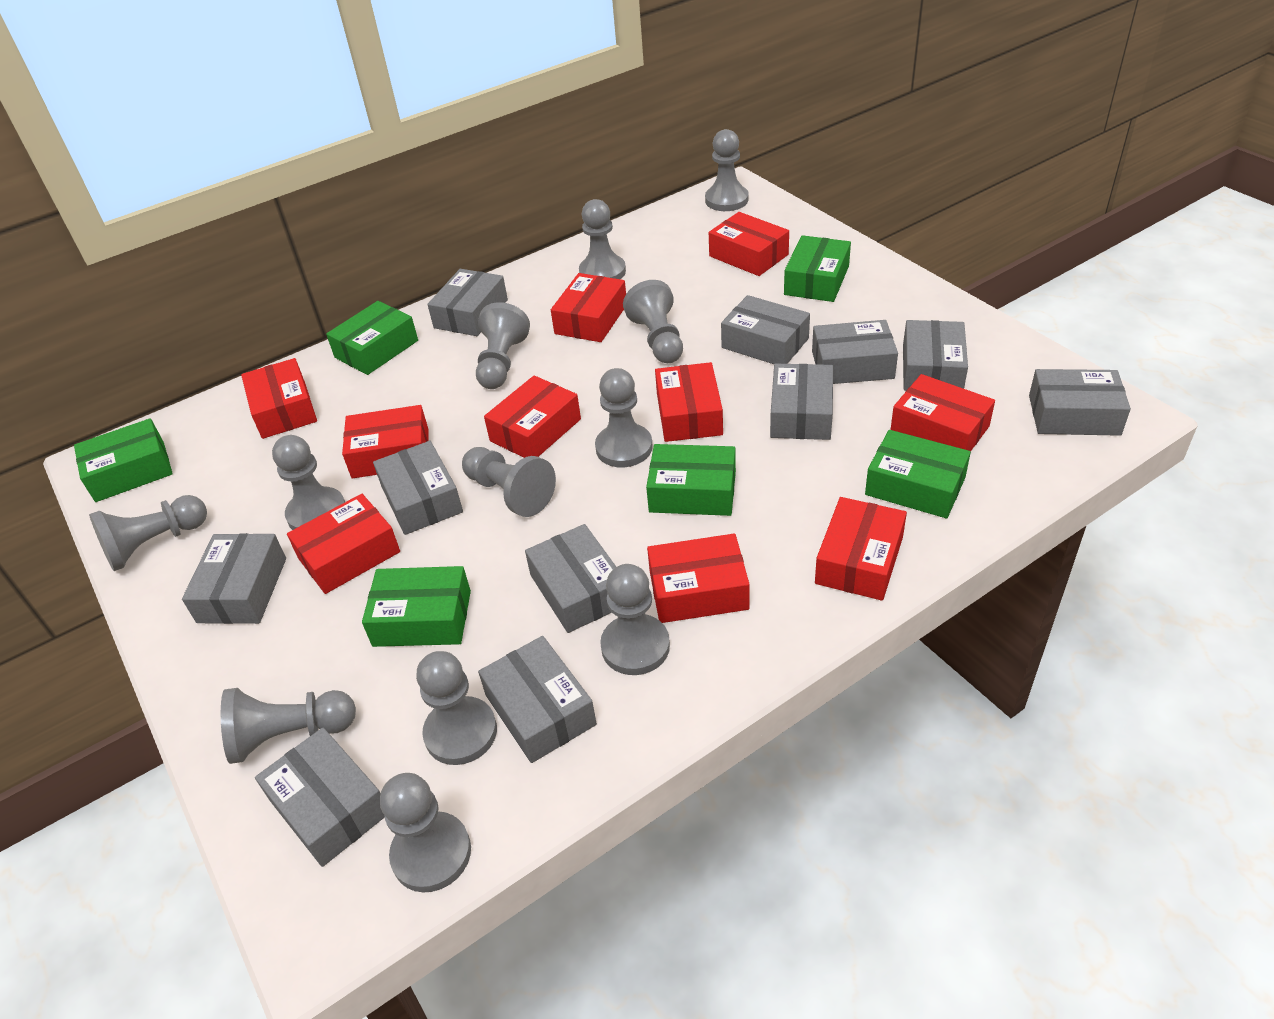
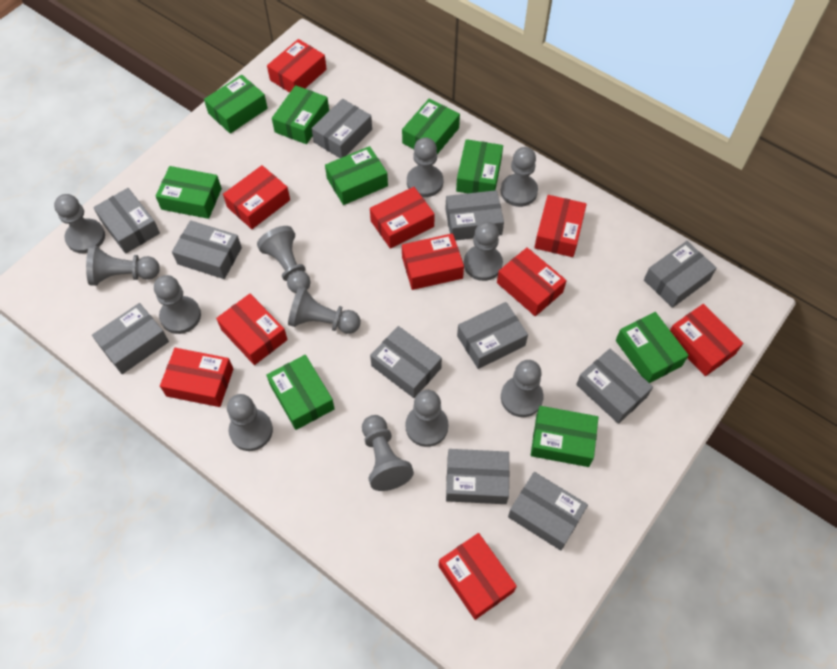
green box: 6 -> 9

